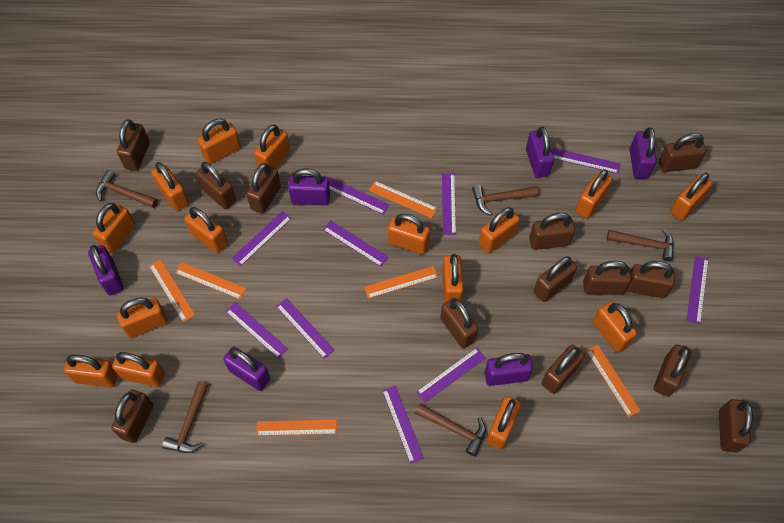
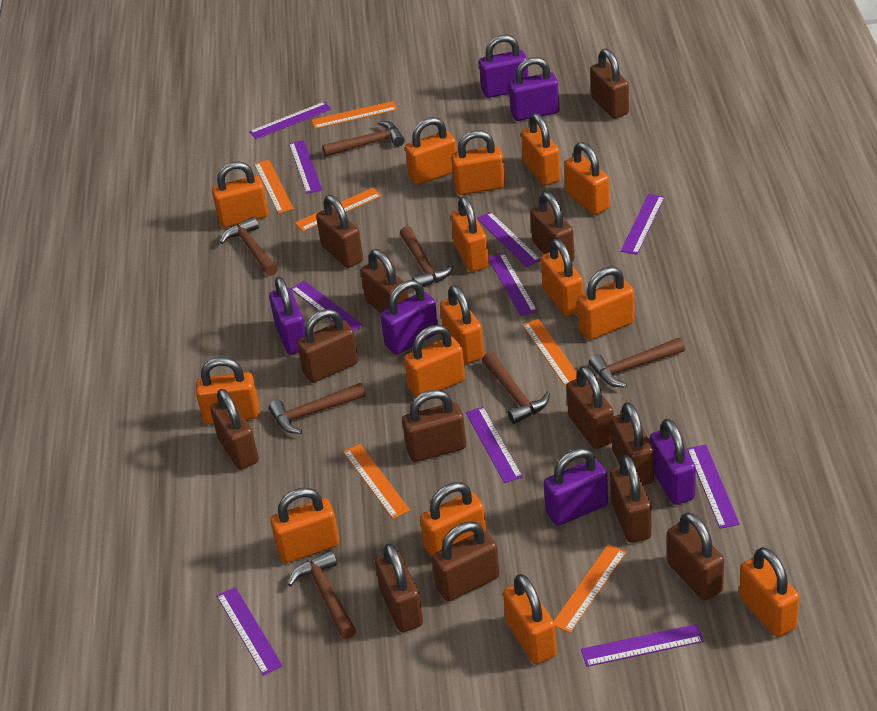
brown hammer: 5 -> 7

